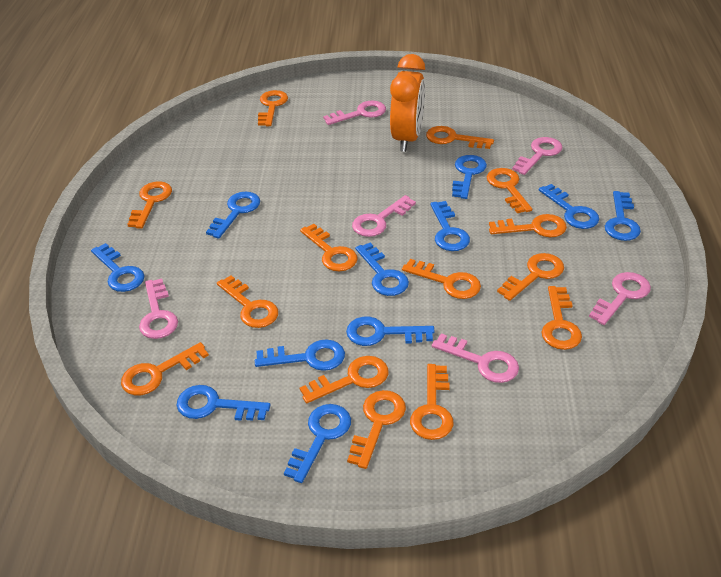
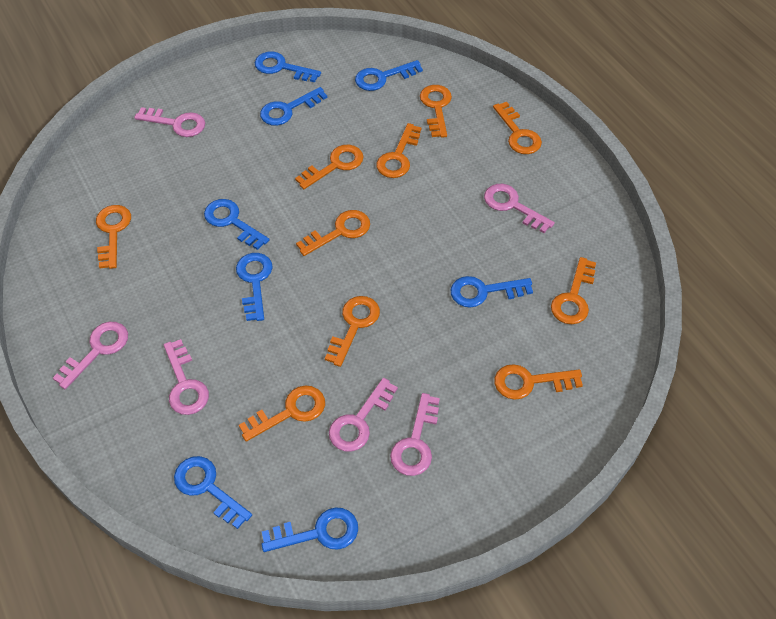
blue key: 11 -> 8
orange clock: 1 -> 0
orange key: 14 -> 10

